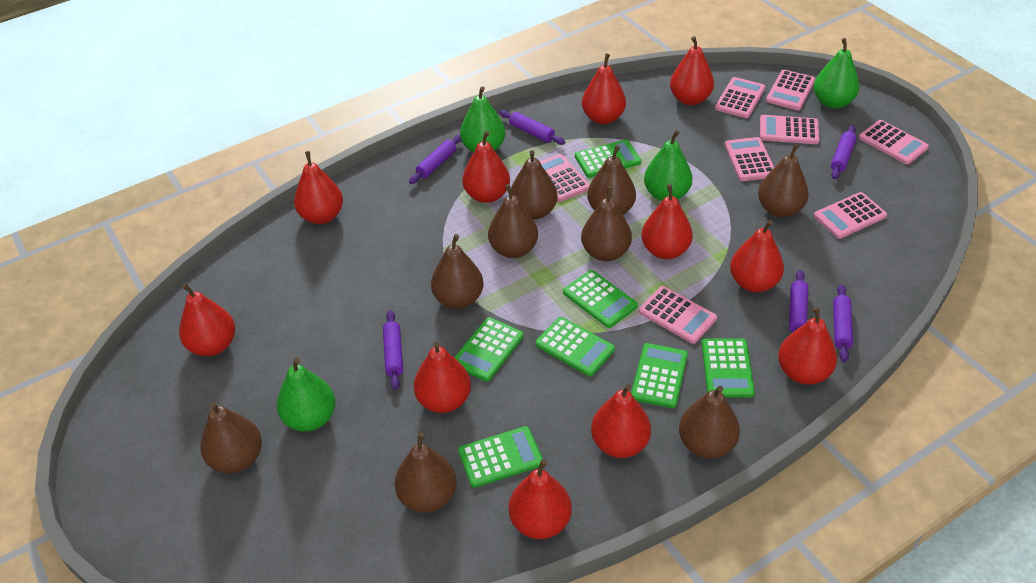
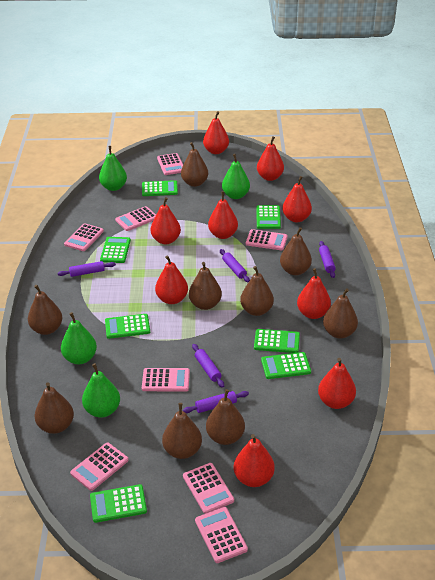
purple rolling pin: 6 -> 5
red pear: 11 -> 9

